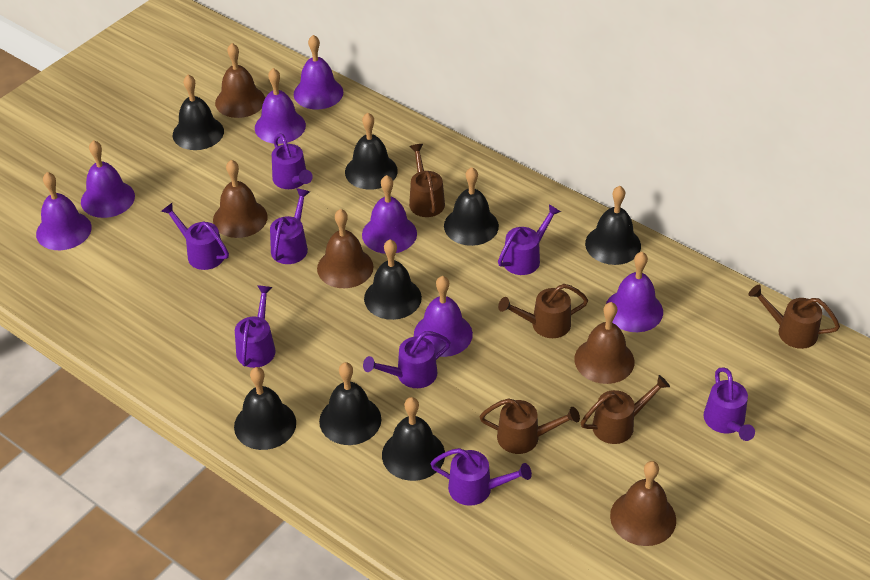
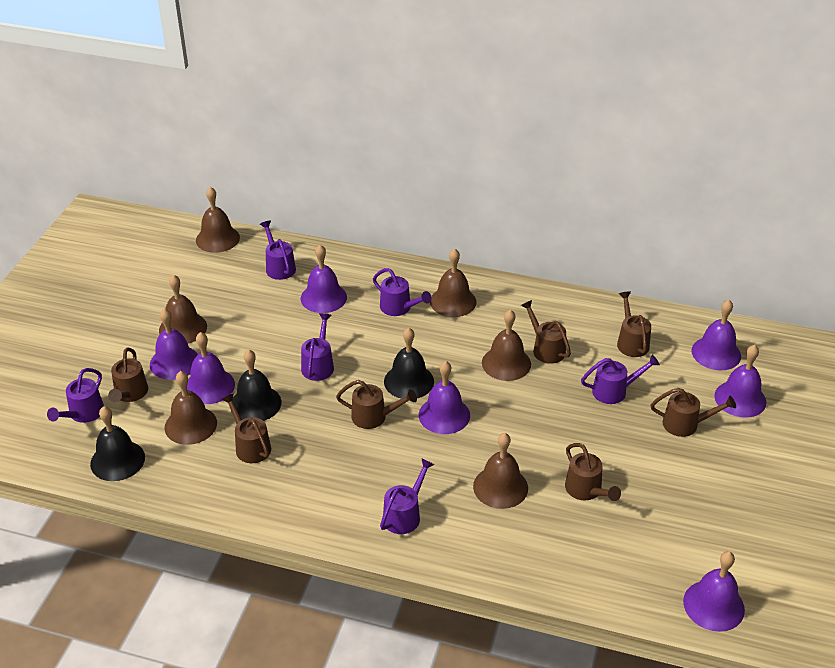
black bell: 8 -> 3
brown bell: 5 -> 6
brown watering can: 5 -> 7
purple watering can: 8 -> 6

